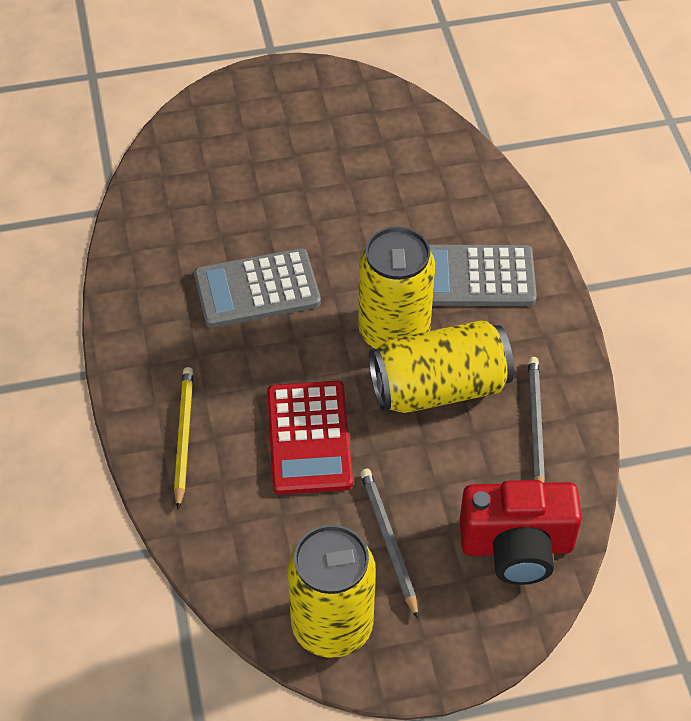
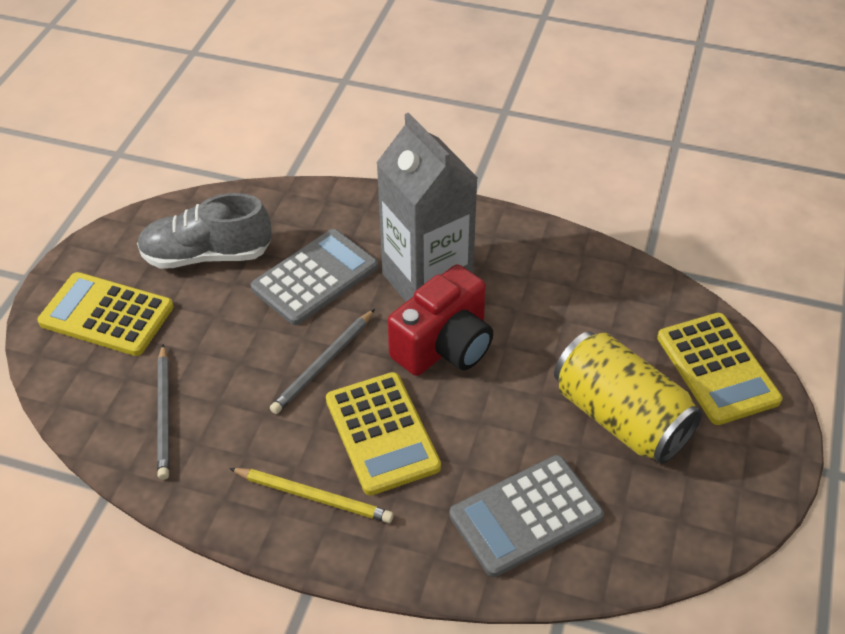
grey carton: 0 -> 1
grey shoe: 0 -> 1
red calculator: 1 -> 0
yellow calculator: 0 -> 3
yellow can: 3 -> 1

